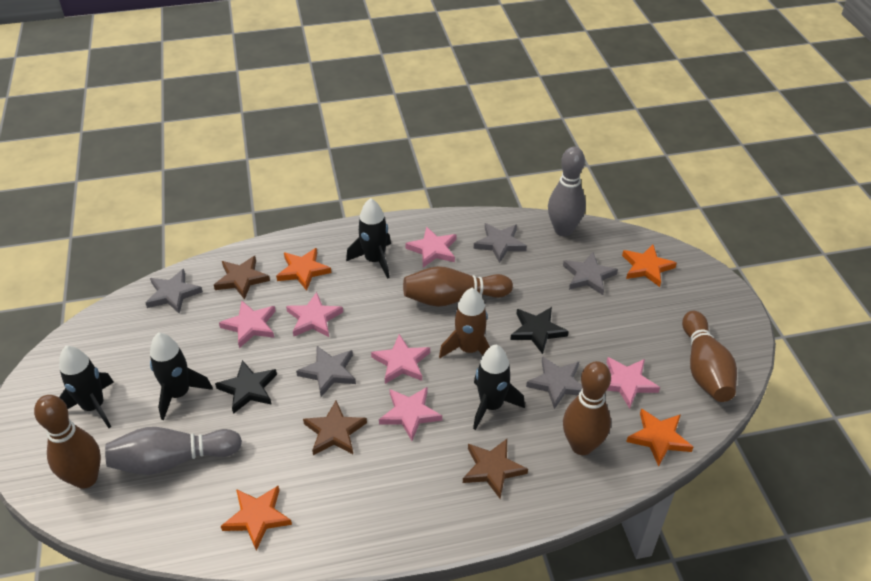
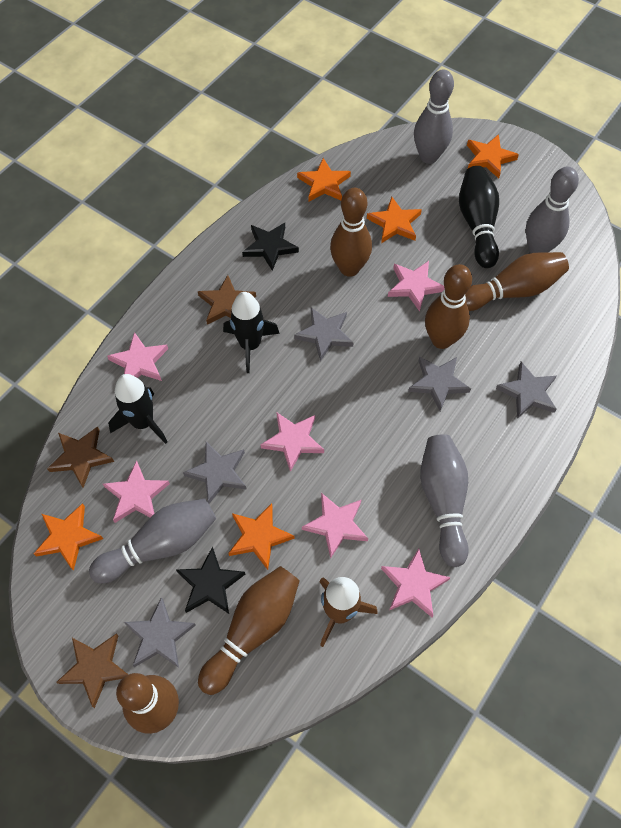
black bowling pin: 0 -> 1
black rocket: 4 -> 2
brown bowling pin: 4 -> 5
grey bowling pin: 2 -> 4
orange star: 4 -> 5

